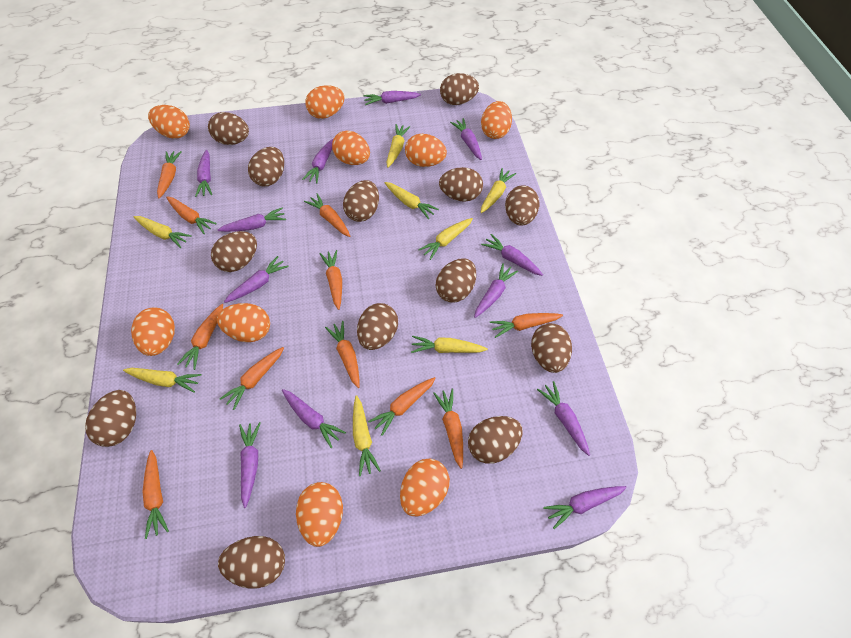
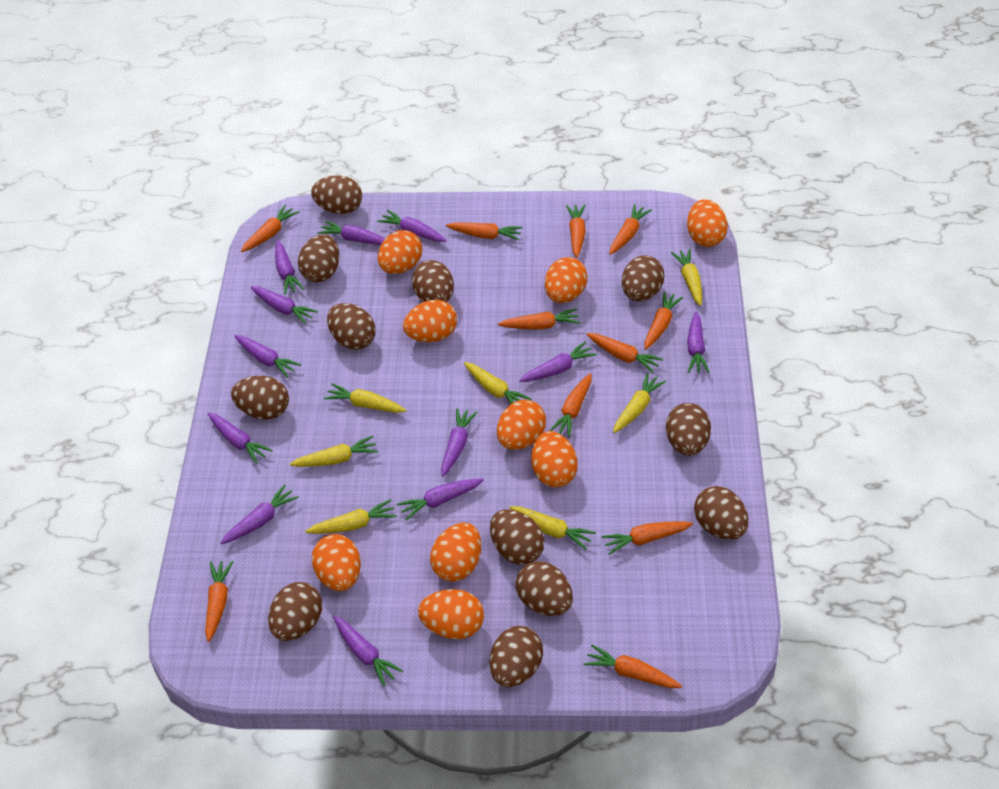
brown egg: 13 -> 12
yellow carrot: 8 -> 7

